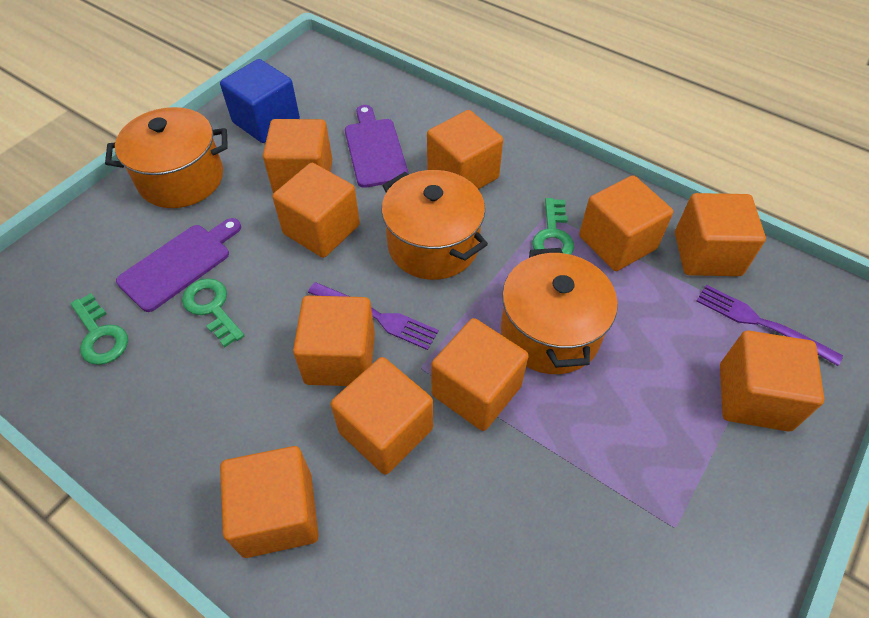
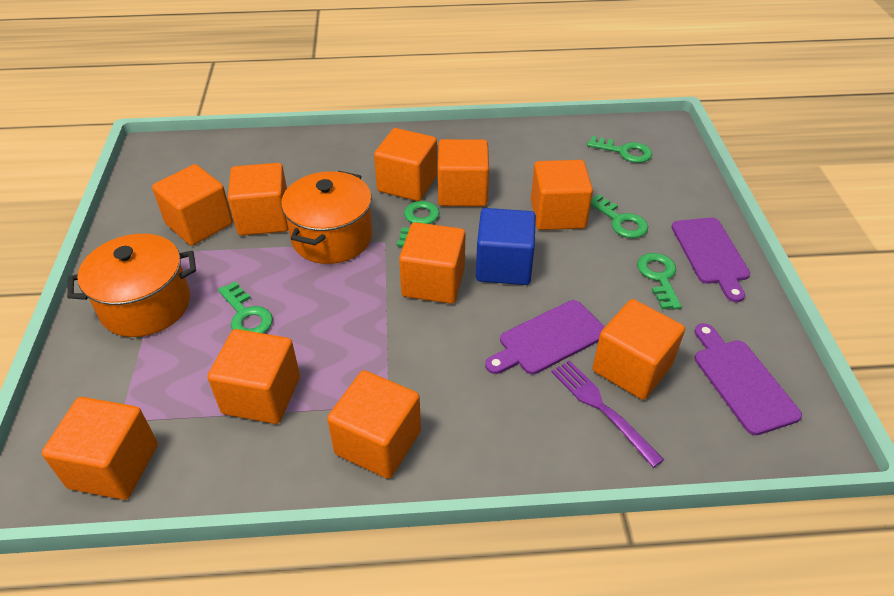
green key: 3 -> 5
orange pot: 3 -> 2
purple cutting board: 2 -> 3
purple fork: 2 -> 1

